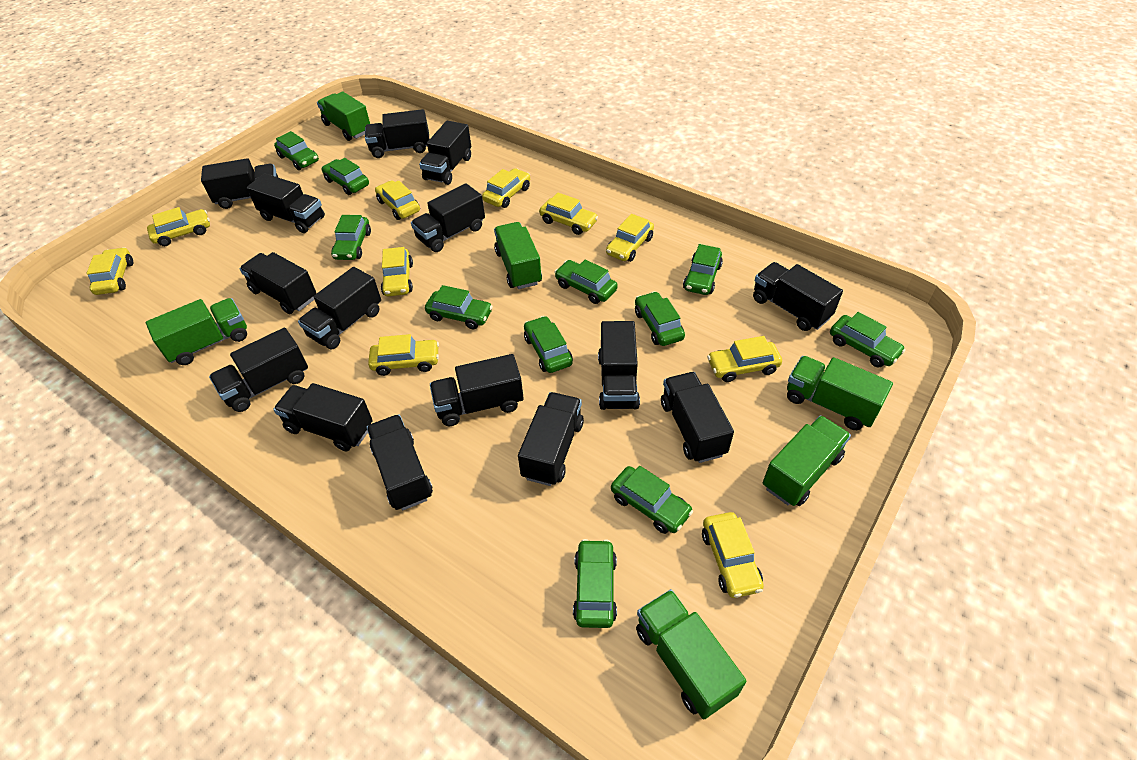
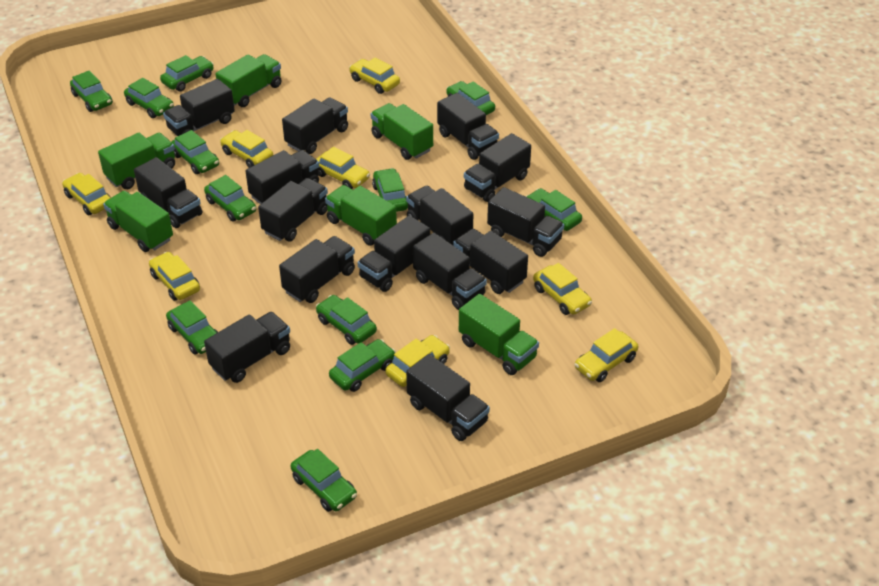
green car: 11 -> 12
yellow car: 10 -> 8

